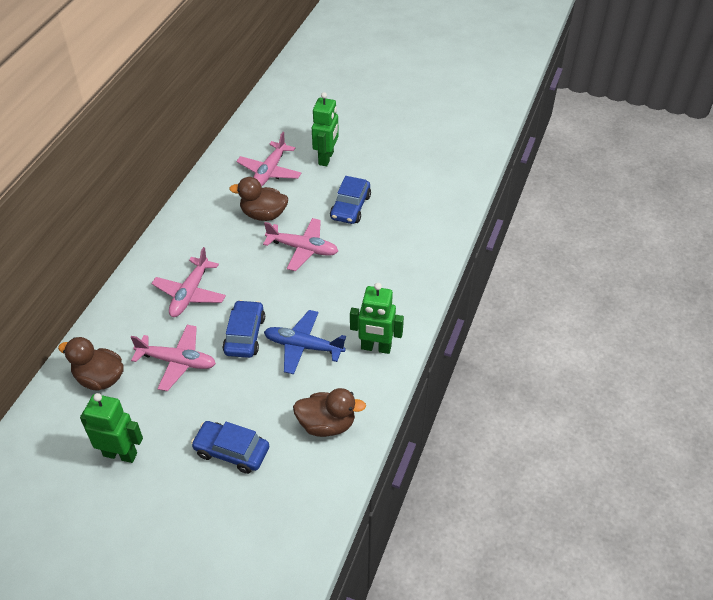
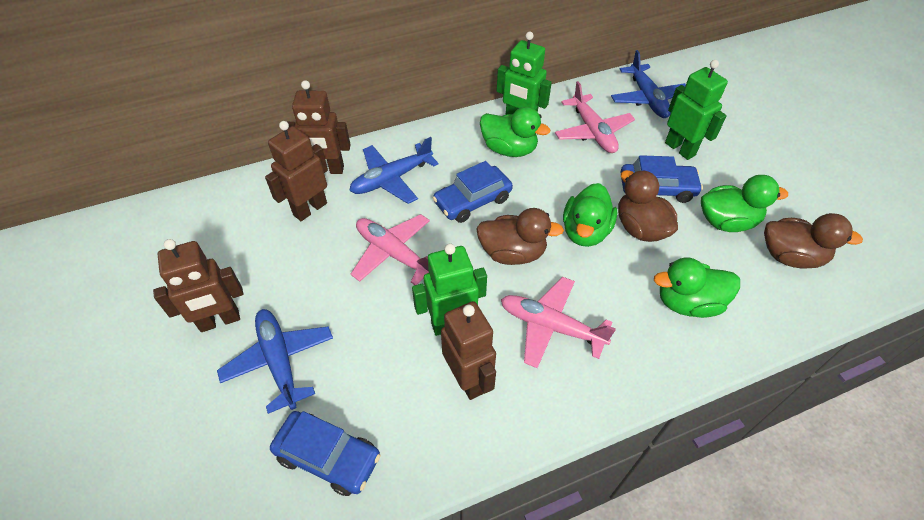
blue plane: 1 -> 3
brown robot: 0 -> 4
green duck: 0 -> 4
pink plane: 4 -> 3

